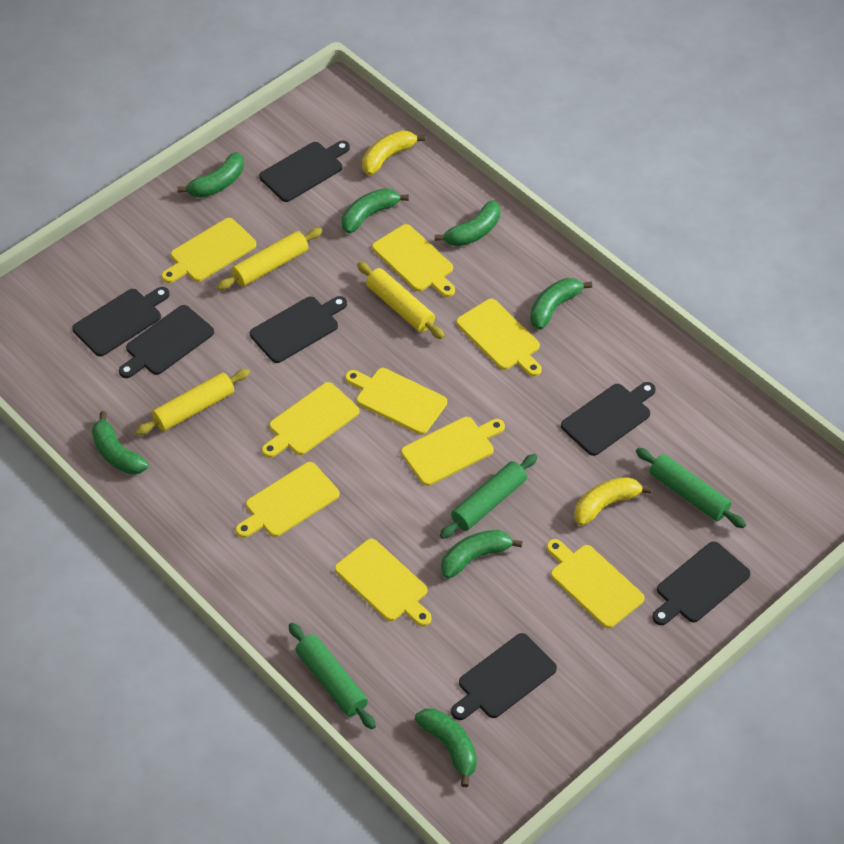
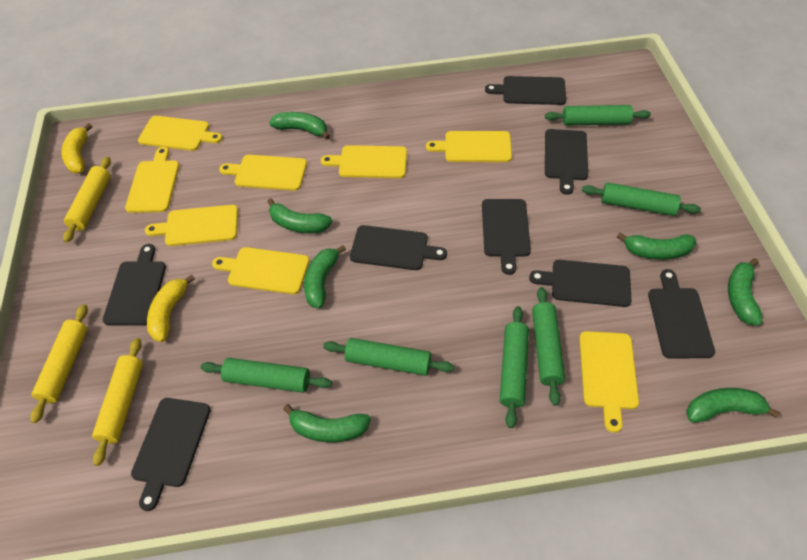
black cutting board: 7 -> 8
green rolling pin: 3 -> 6
yellow cutting board: 9 -> 8

